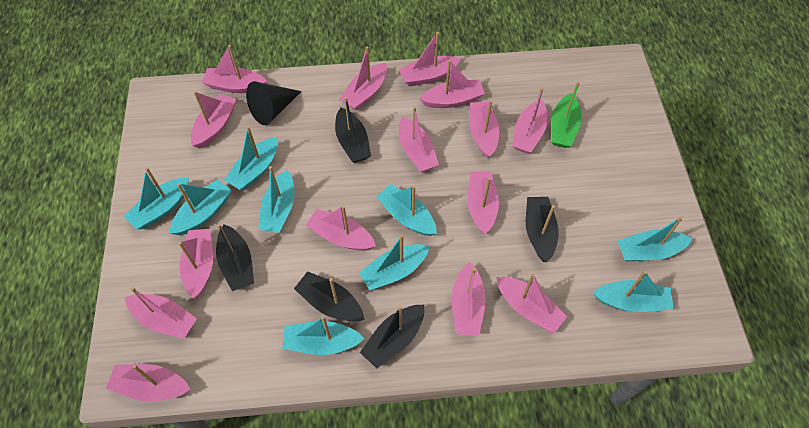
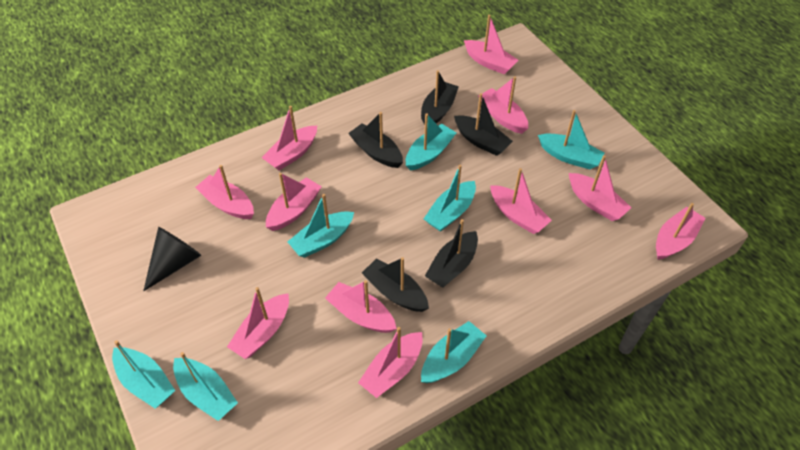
green boat: 1 -> 0
pink boat: 15 -> 11
turquoise boat: 9 -> 7

